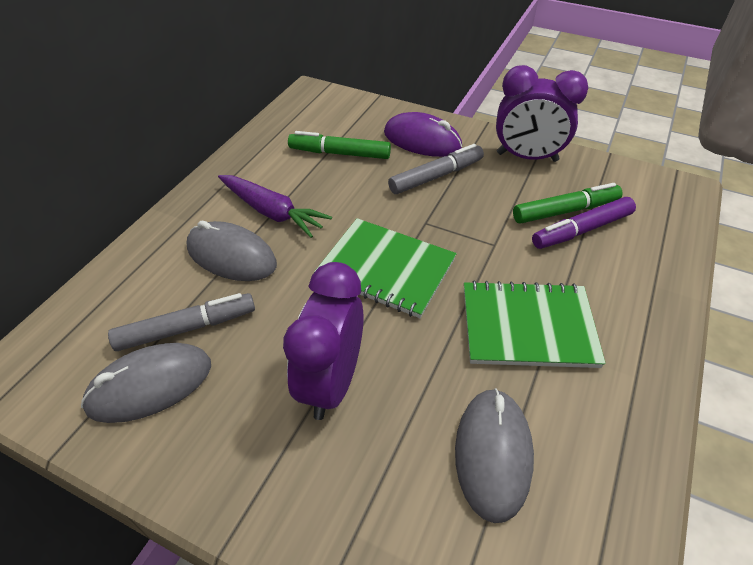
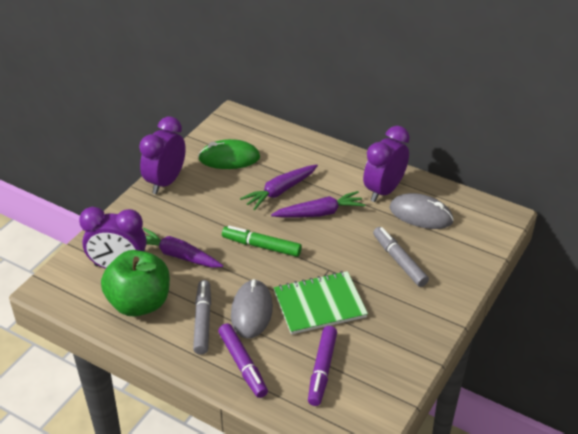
green apple: 0 -> 1
green marker: 2 -> 1
green mouse: 0 -> 1
green notebook: 2 -> 1
grey mouse: 3 -> 2
purple carrot: 1 -> 3
purple clock: 2 -> 3
purple marker: 1 -> 2
purple mouse: 1 -> 0

